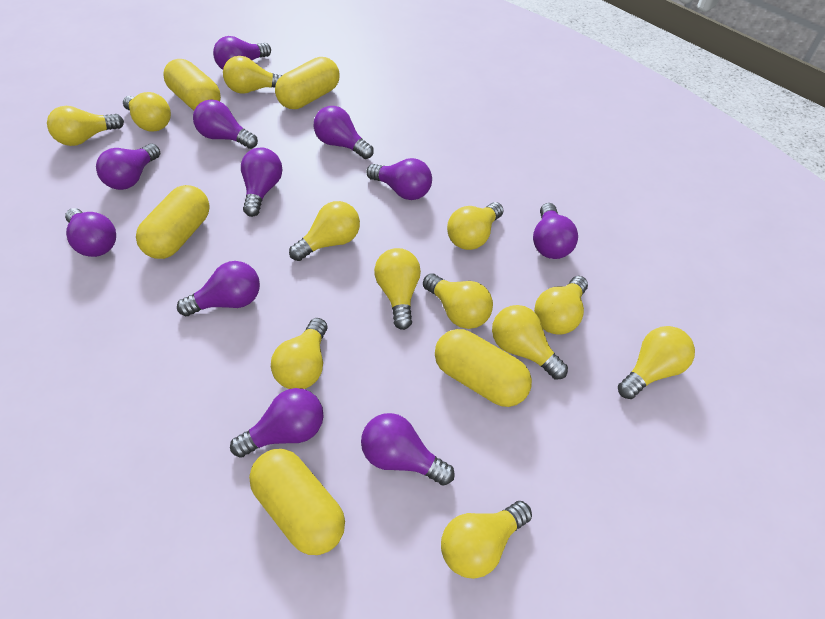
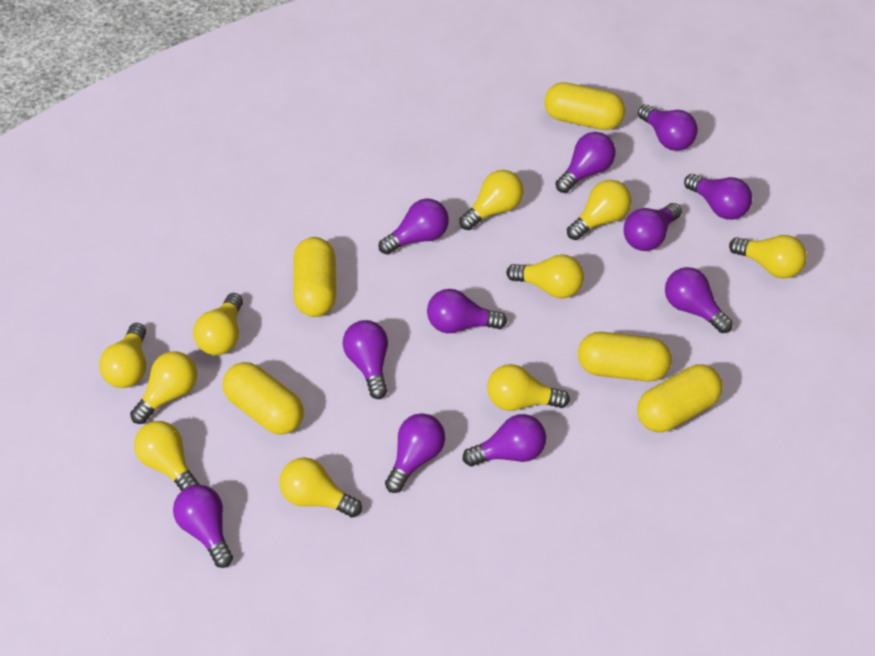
yellow light bulb: 12 -> 10

